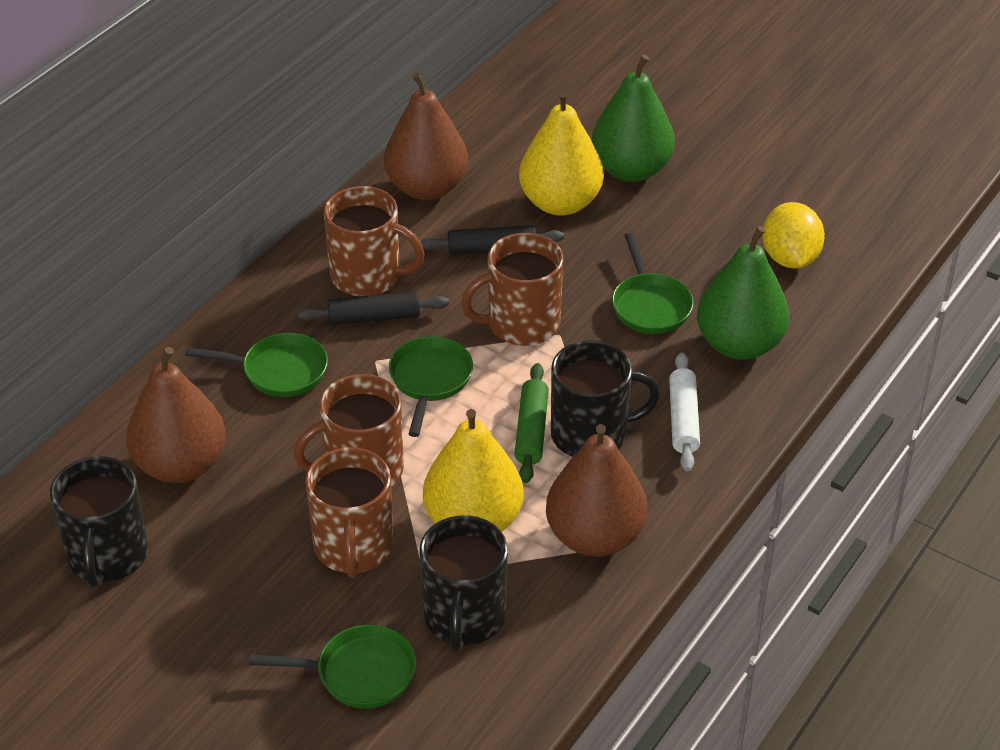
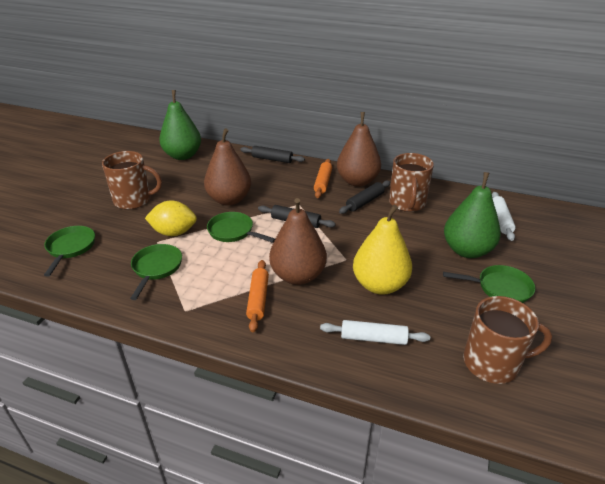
black mug: 3 -> 0
black rolling pin: 2 -> 3
brown mug: 4 -> 3
green rolling pin: 1 -> 0
orange rolling pin: 0 -> 2
white rolling pin: 1 -> 2
yellow pear: 2 -> 1

